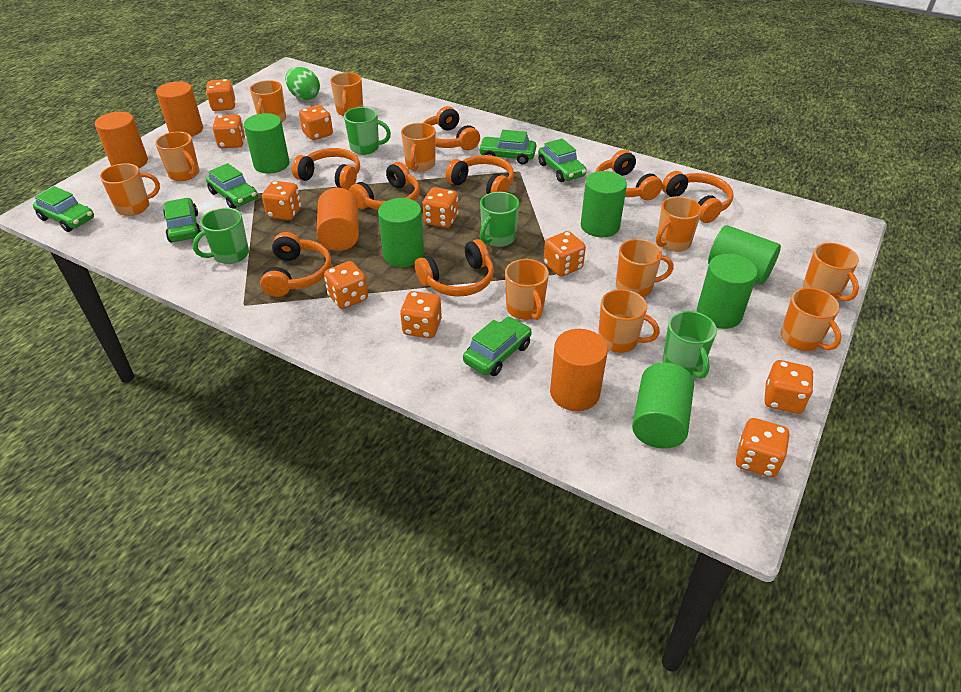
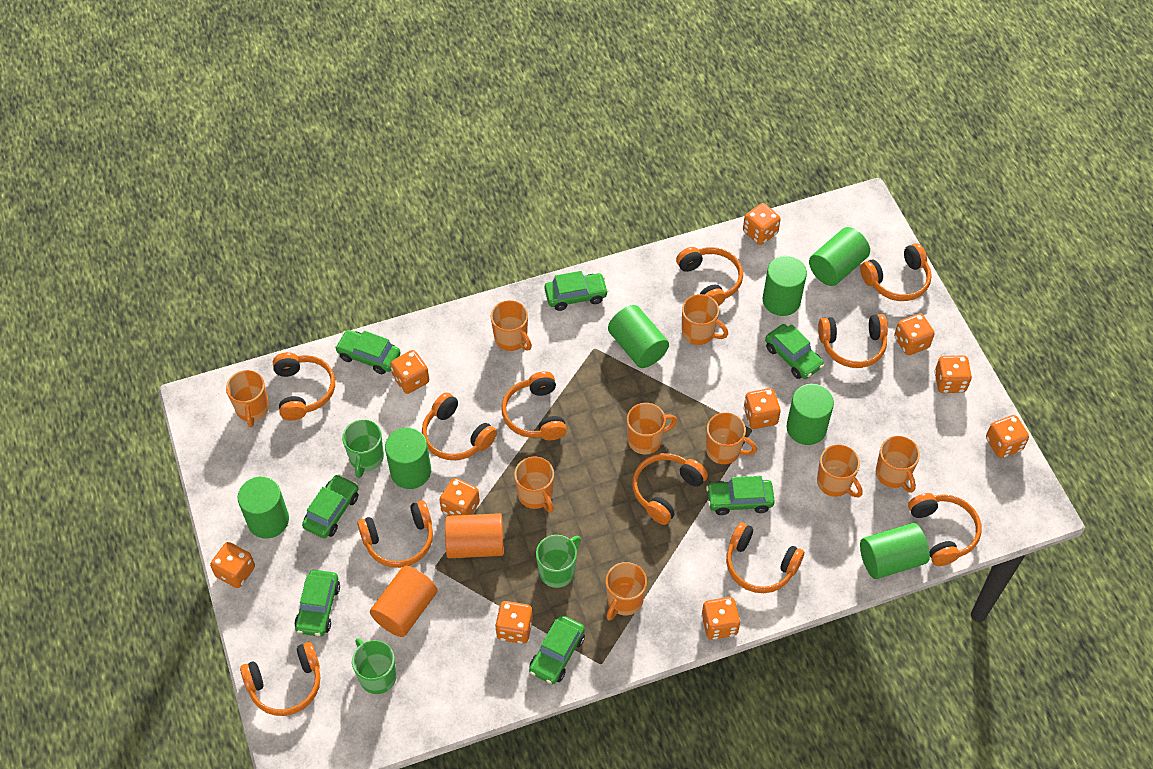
green car: 6 -> 7
green cylinder: 6 -> 7
green egg: 1 -> 0
green mug: 4 -> 3
orange cylinder: 4 -> 2
orange headphones: 8 -> 11
orange mug: 11 -> 9

